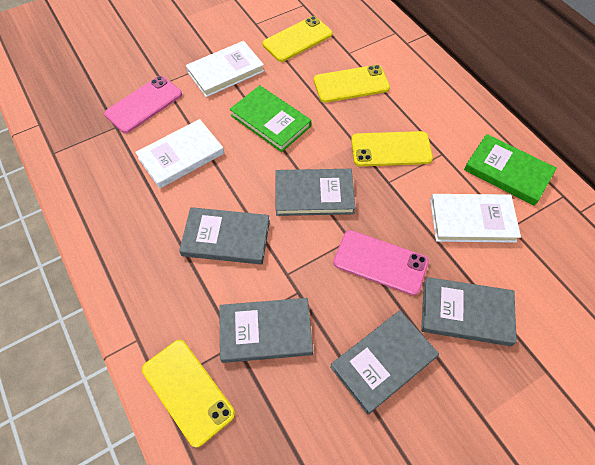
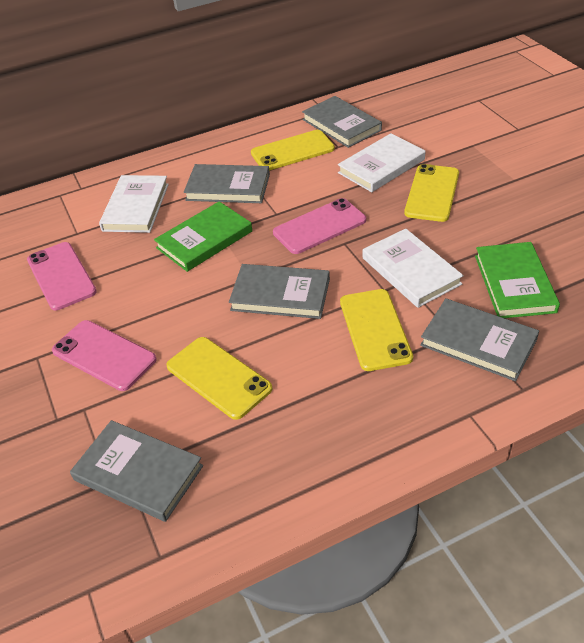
pink phone: 2 -> 3

